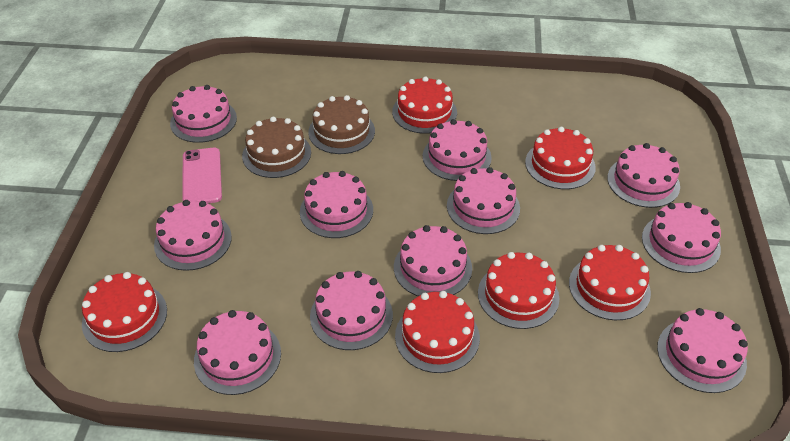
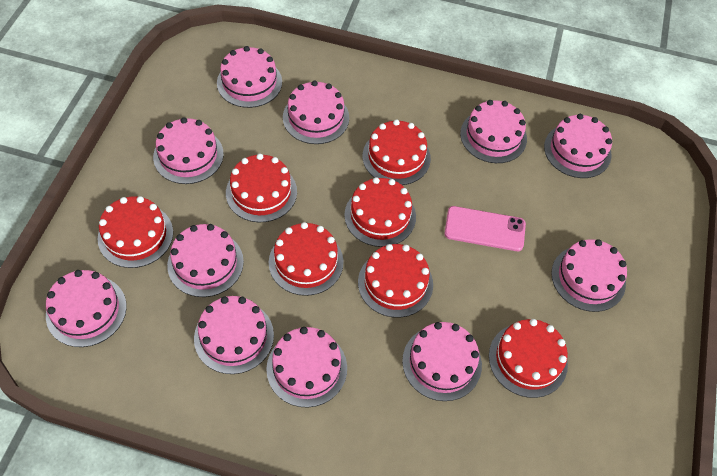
brown cake: 2 -> 0
red cake: 6 -> 7

